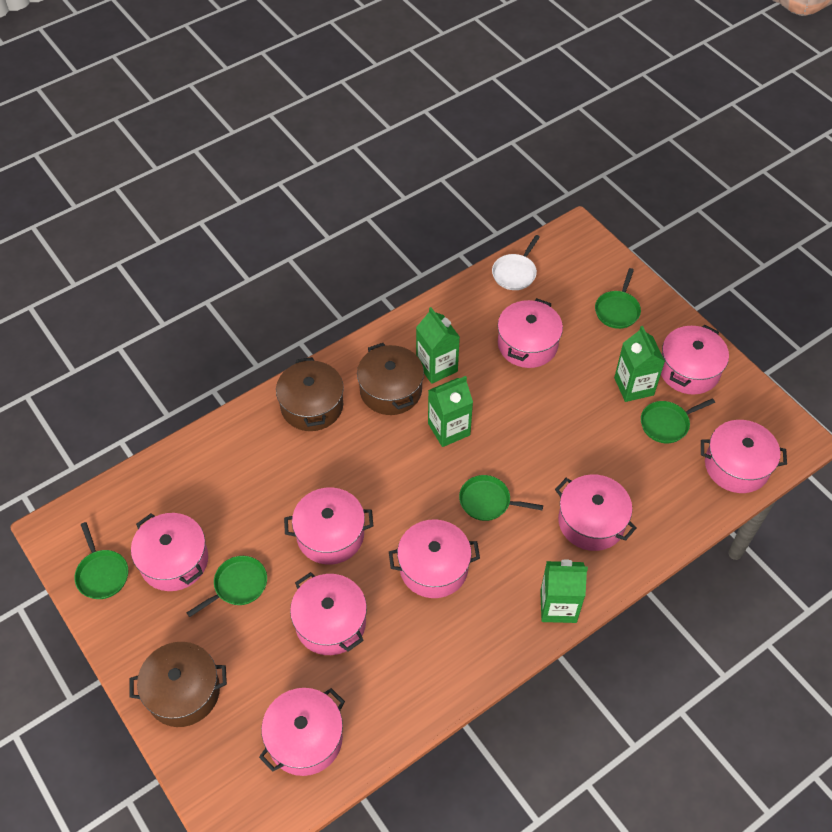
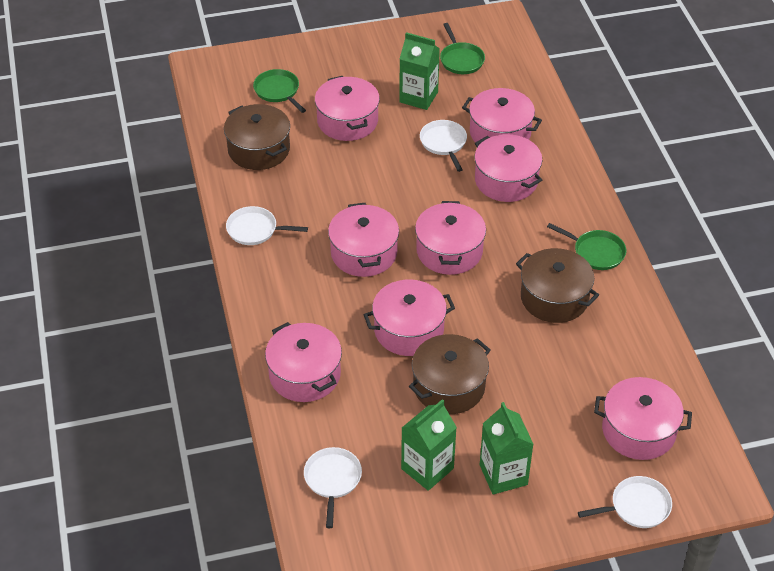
green carton: 4 -> 3
green pan: 5 -> 3
pink pot: 9 -> 8
white pan: 1 -> 4

